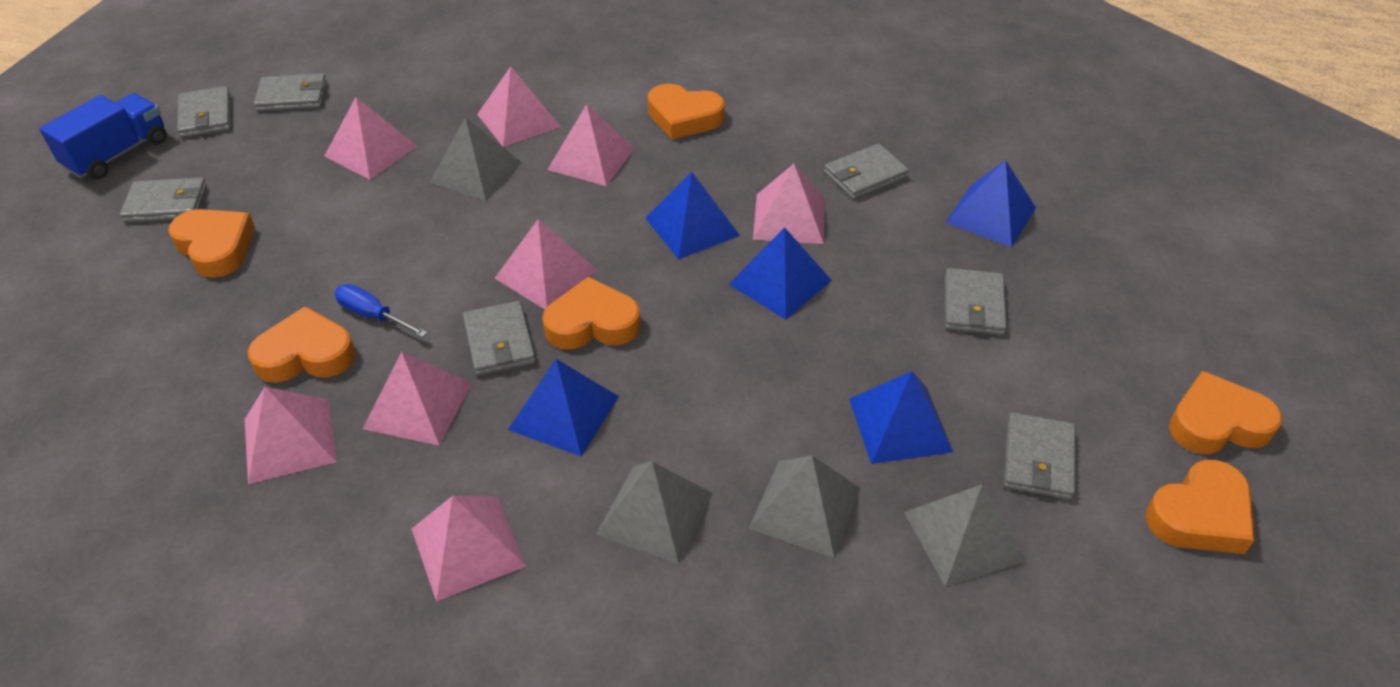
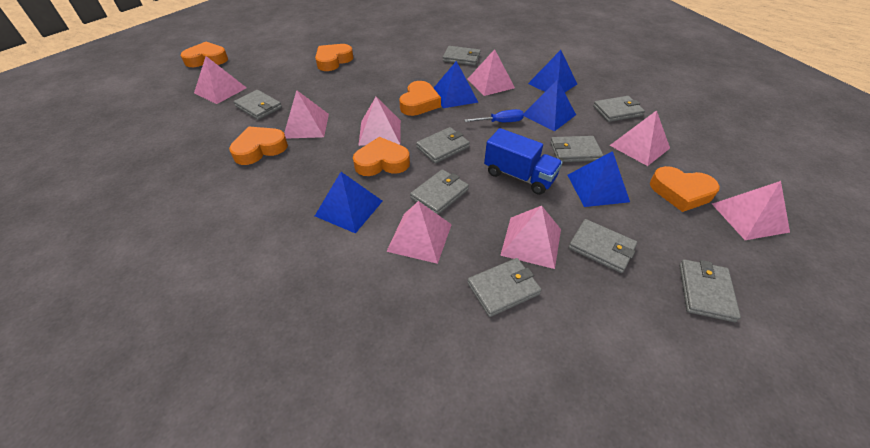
grey pyramid: 4 -> 0
grey wallet: 7 -> 9

